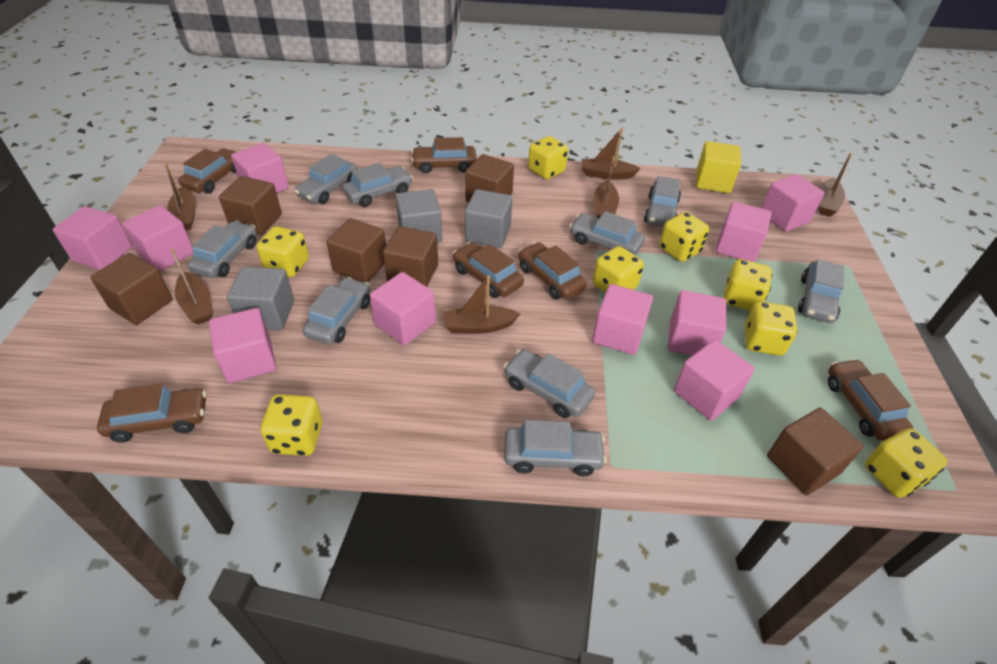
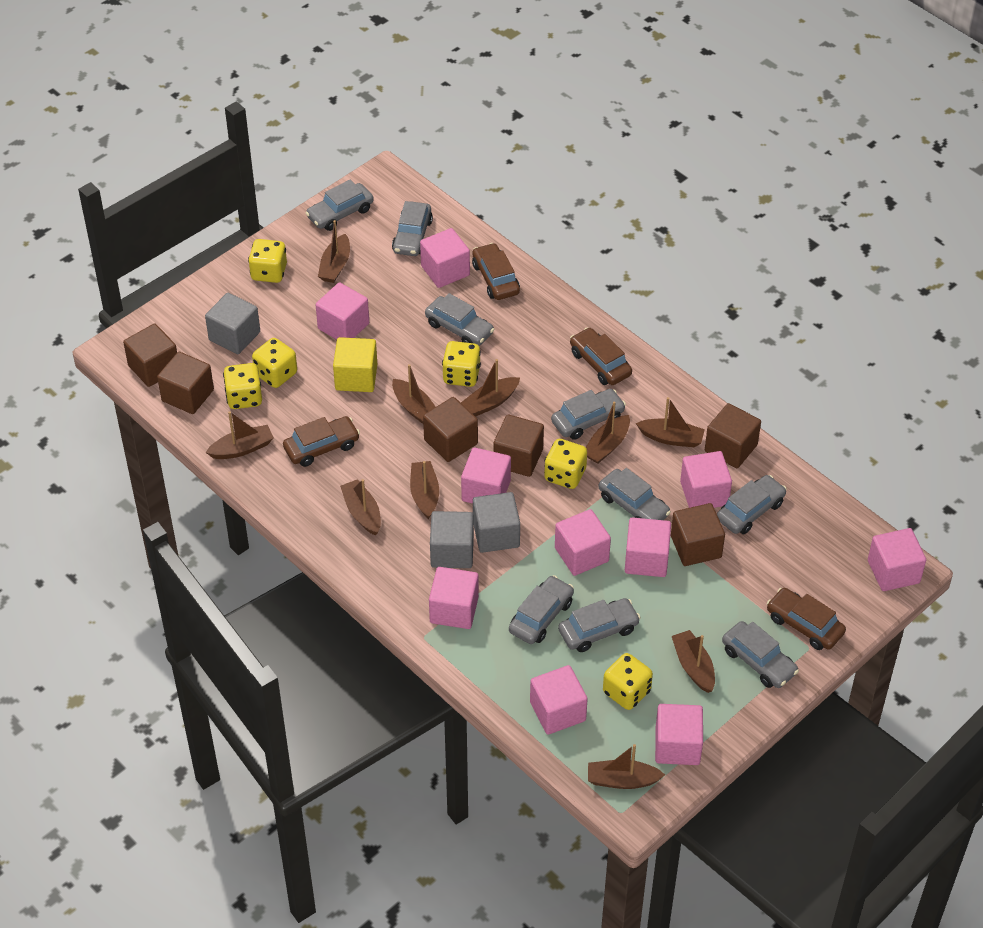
brown boat: 6 -> 10
brown car: 6 -> 4
yellow dice: 8 -> 6

